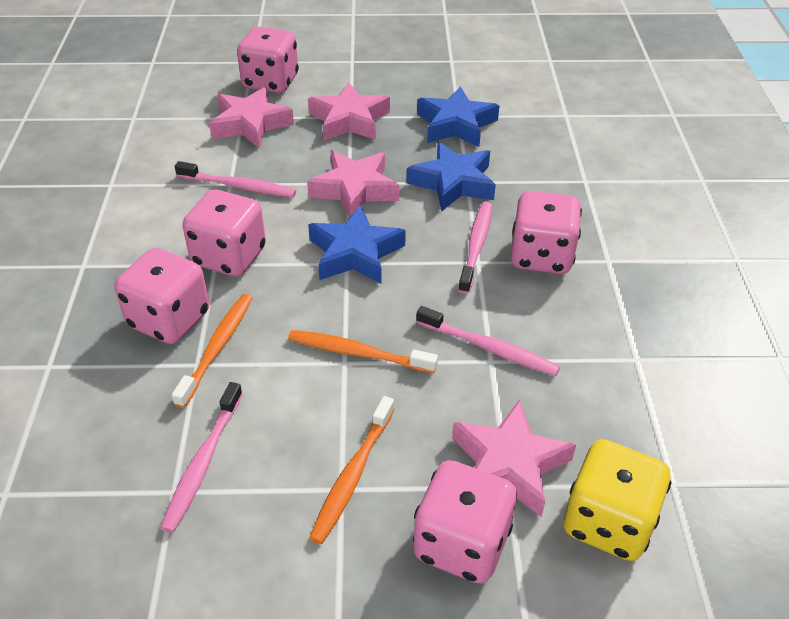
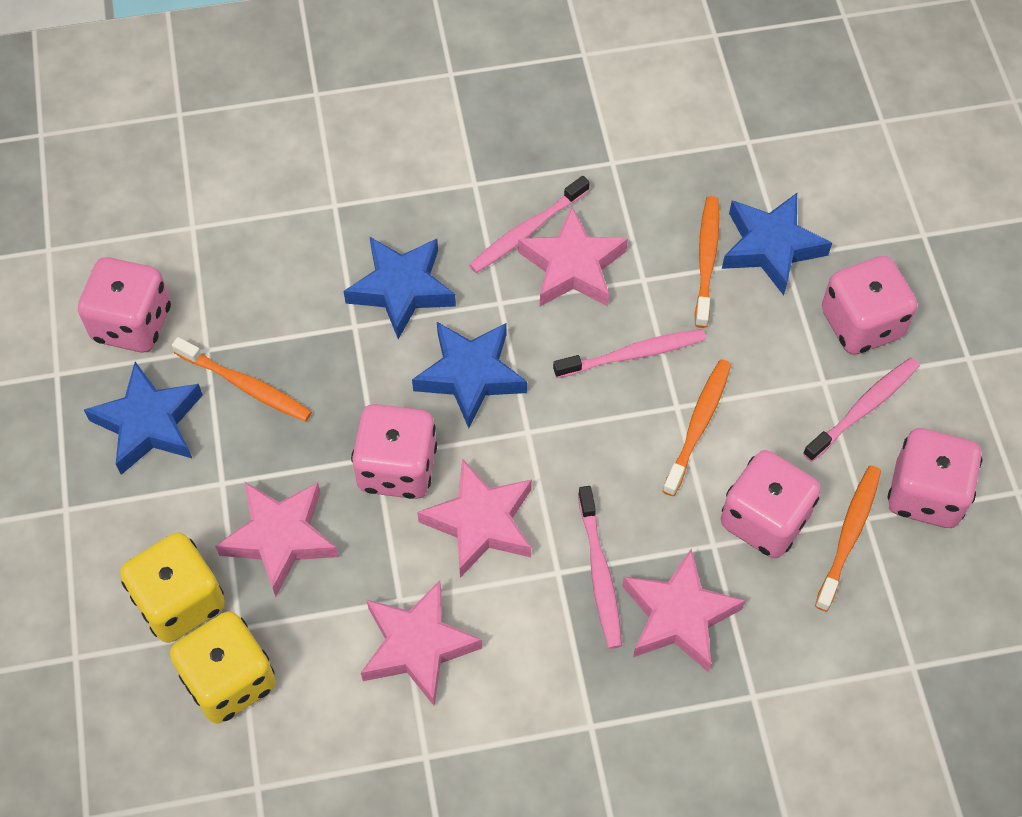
blue star: 3 -> 4
orange toothbrush: 3 -> 4
pink star: 4 -> 5
yellow dice: 1 -> 2

